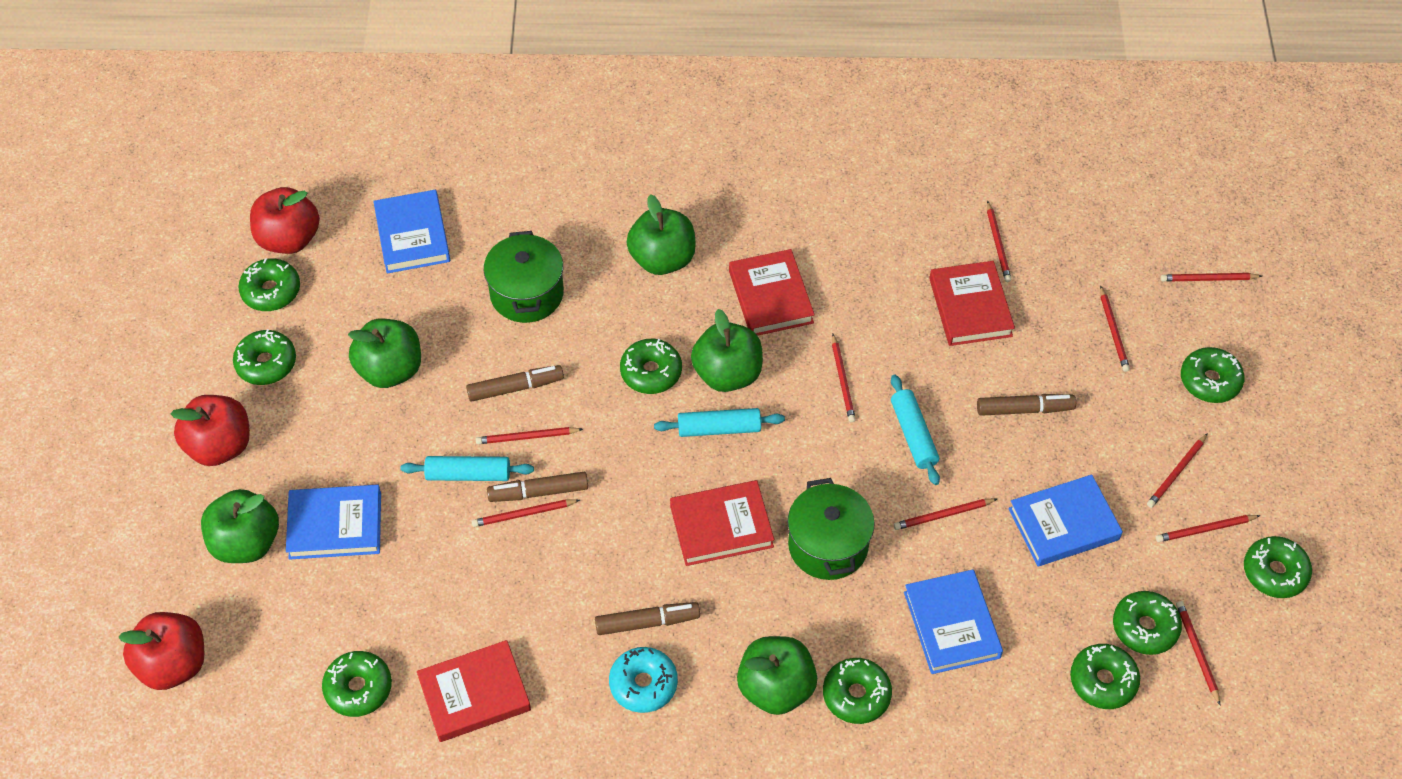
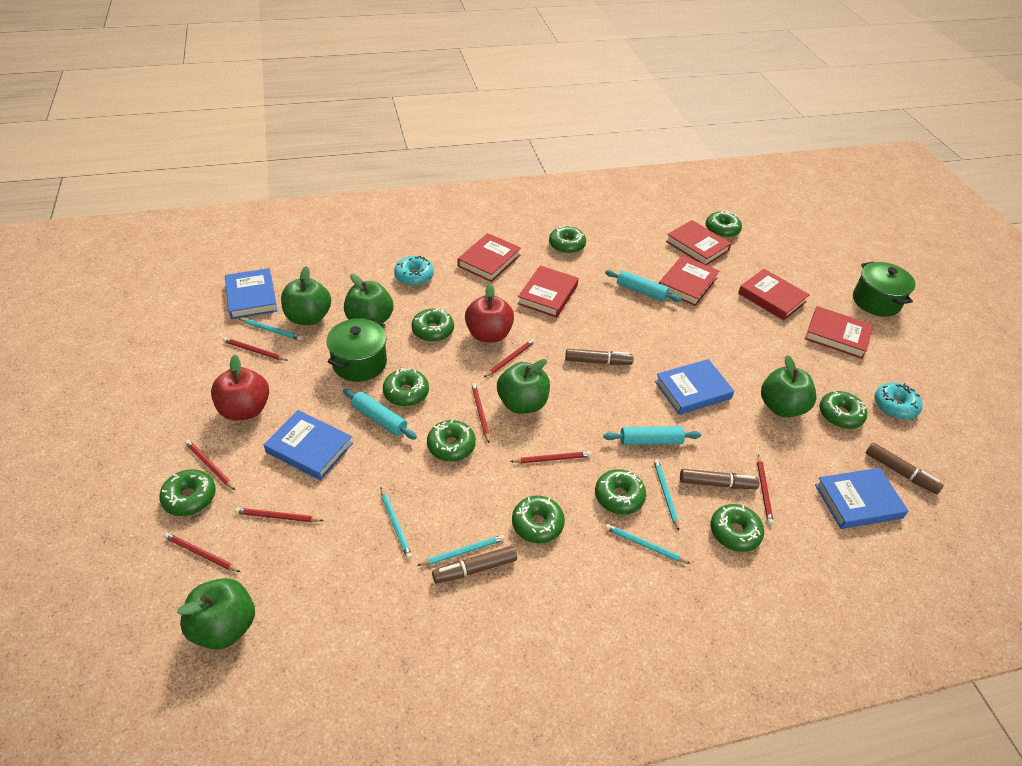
green donut: 9 -> 10
red apple: 3 -> 2
red book: 4 -> 6
red pencil: 10 -> 8
turquoise donut: 1 -> 2
turquoise pencil: 0 -> 5

